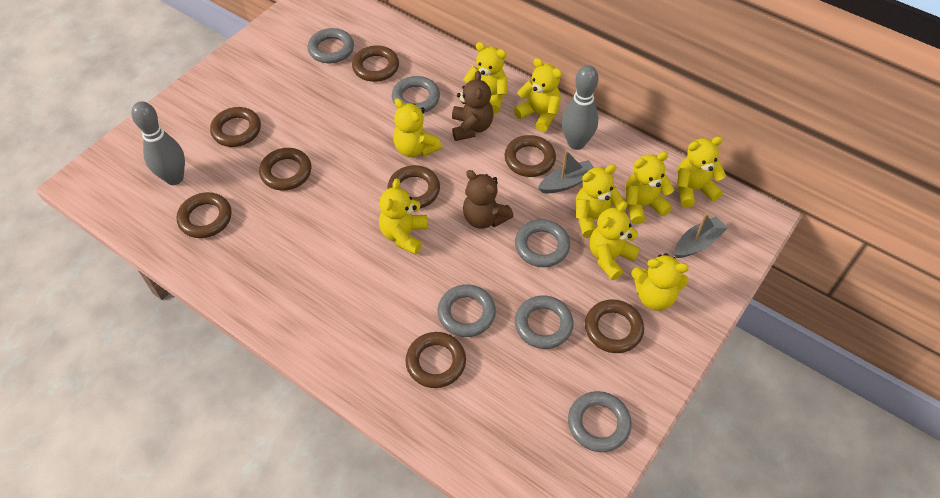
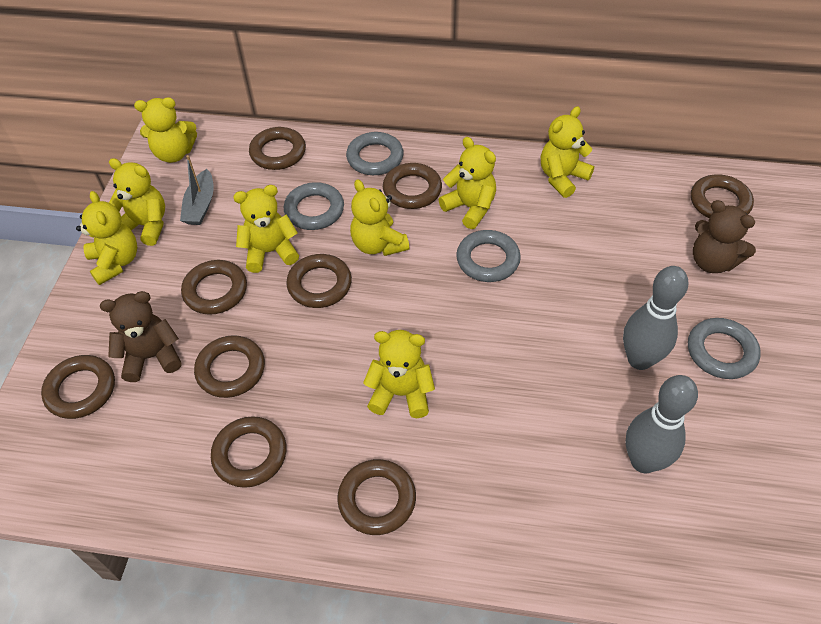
brown ring: 8 -> 9
grey boat: 2 -> 1
grey ring: 6 -> 4
yellow teddy bear: 9 -> 8

